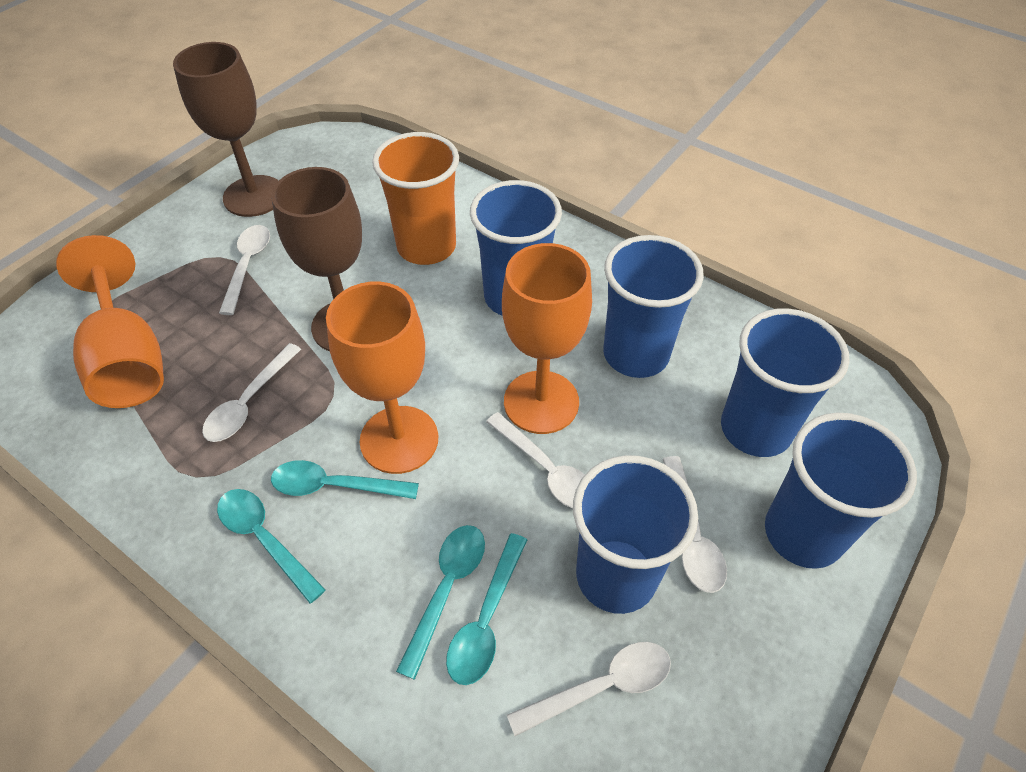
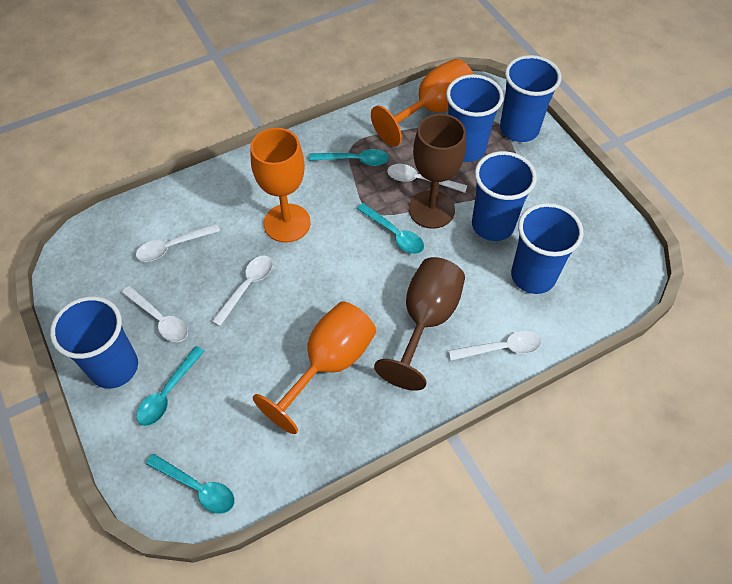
orange cup: 1 -> 0

